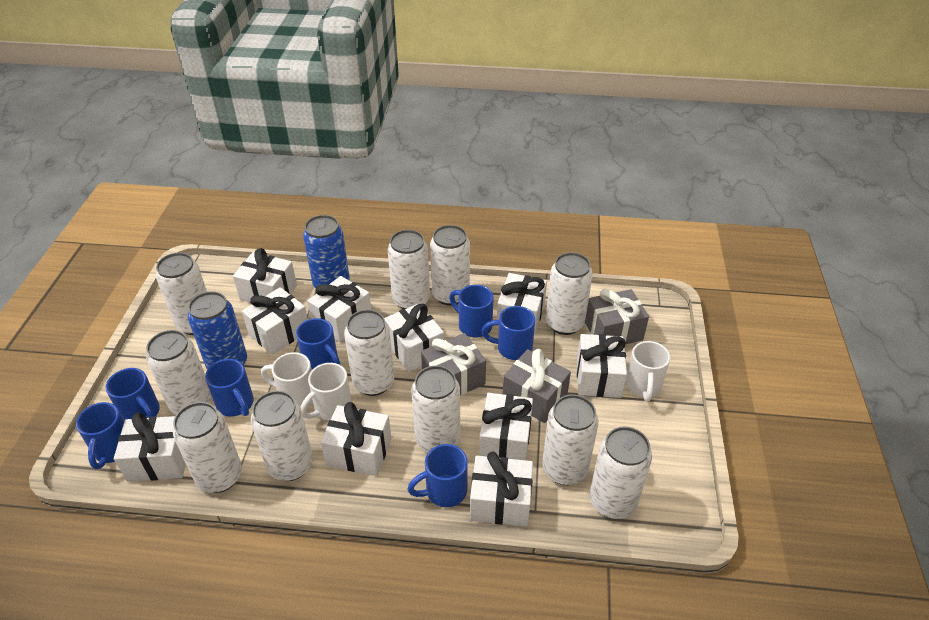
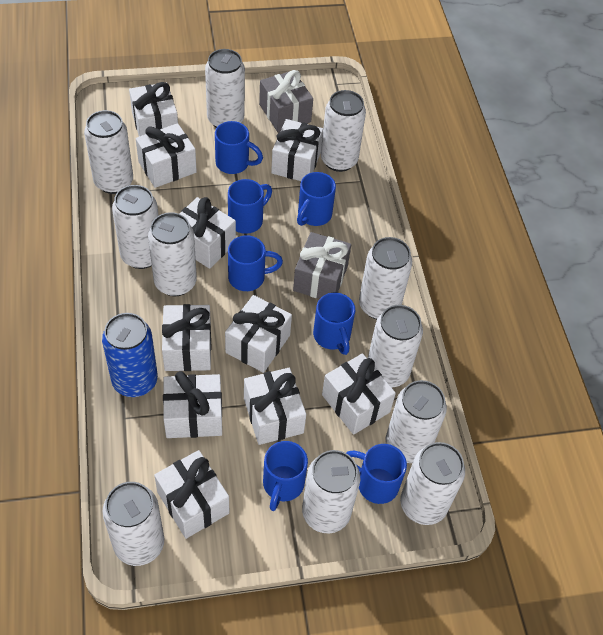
blue can: 2 -> 1
grey gift: 3 -> 2
white mug: 3 -> 0

